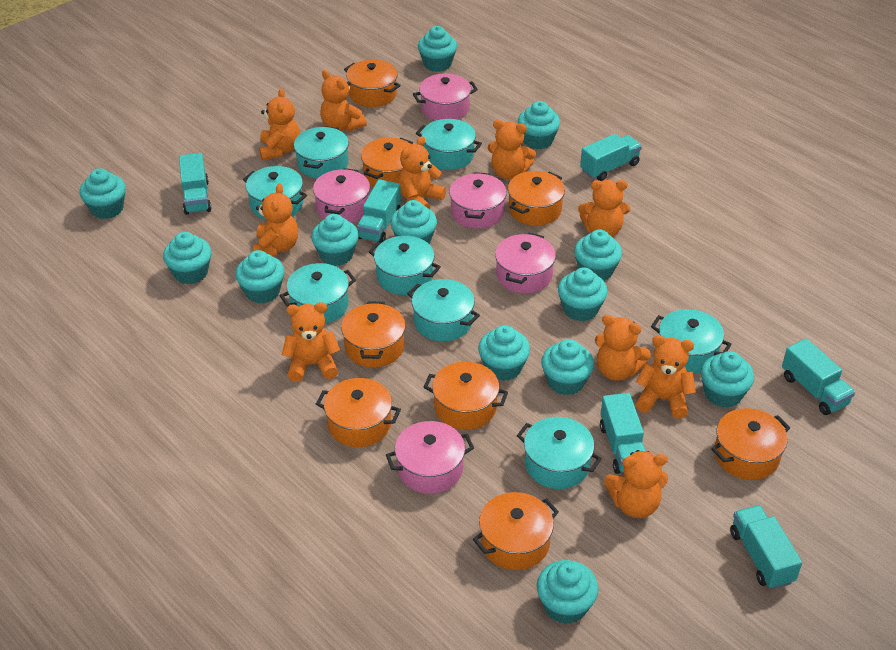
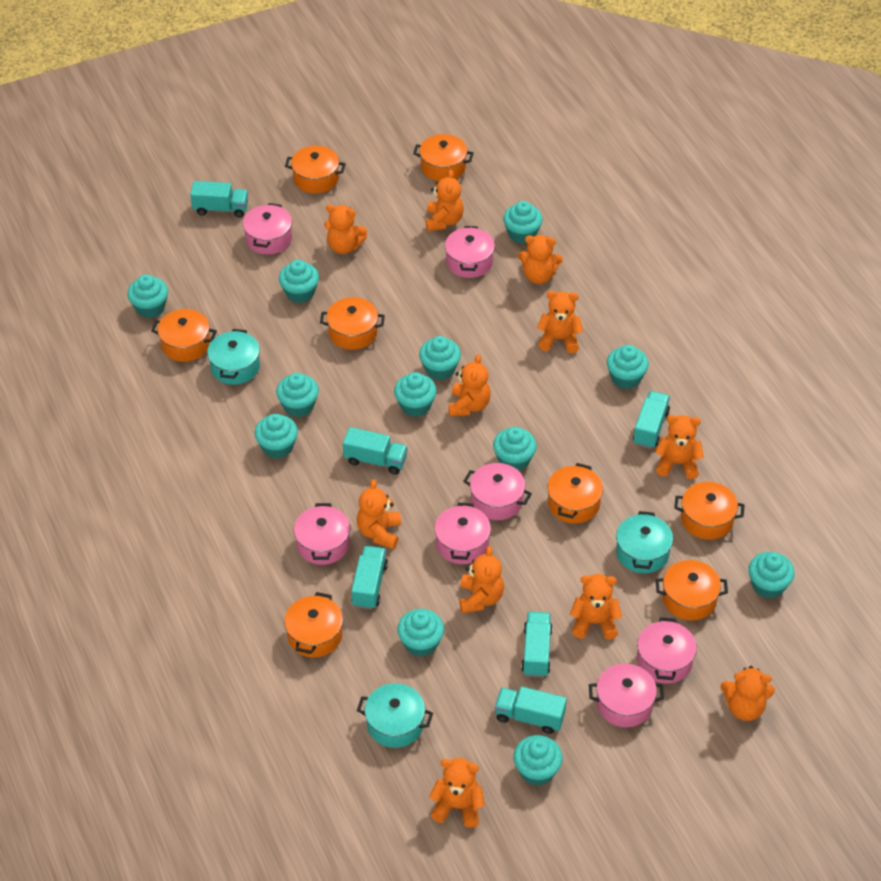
orange teddy bear: 10 -> 11
pink pot: 5 -> 7
turquoise cupcake: 13 -> 12
turquoise pot: 8 -> 3

